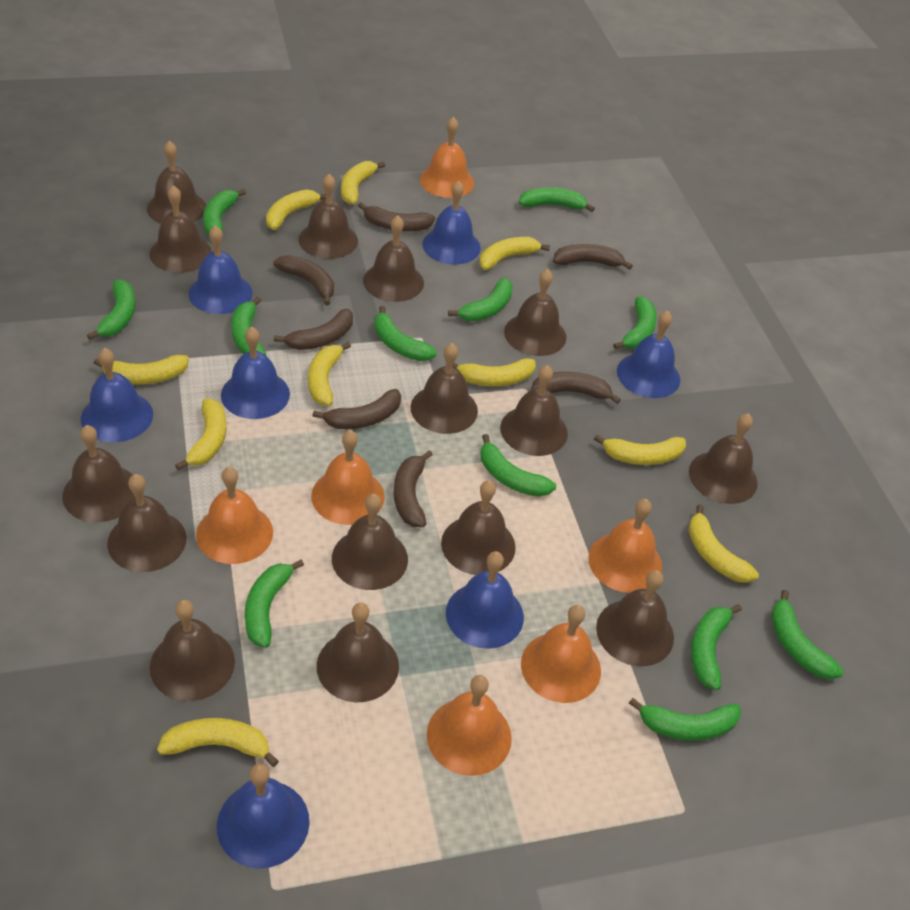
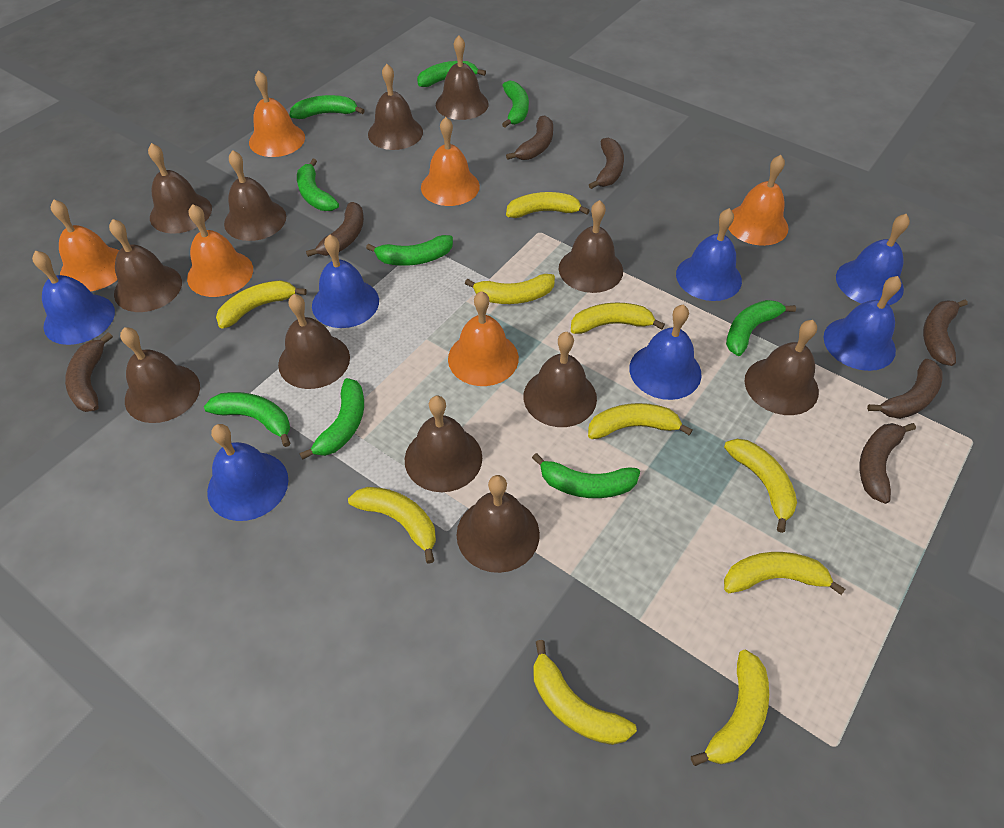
brown bell: 15 -> 12
green banana: 12 -> 9

